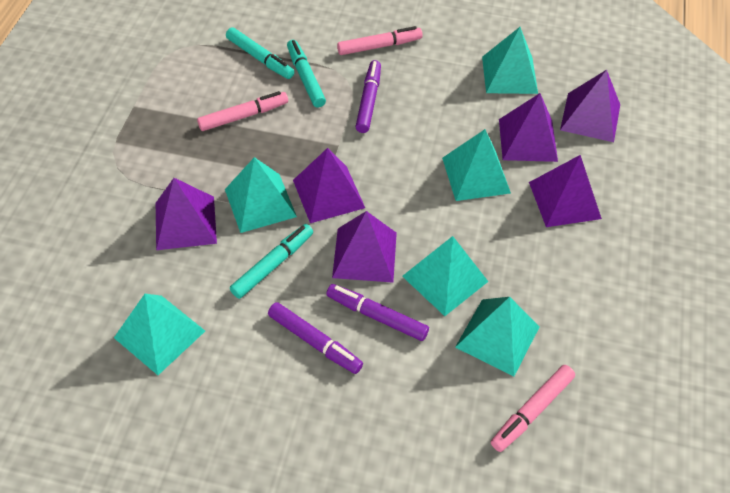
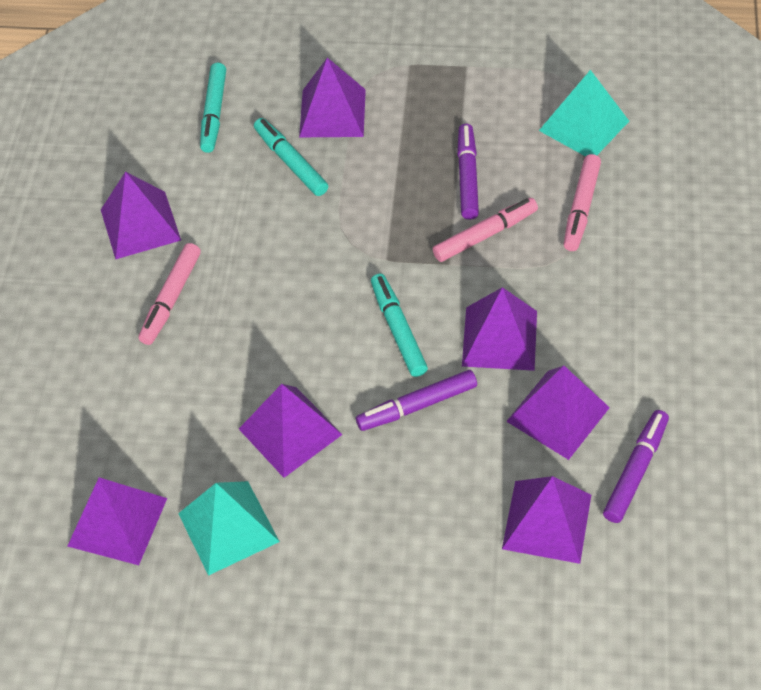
purple pyramid: 6 -> 7
turquoise pyramid: 6 -> 2

